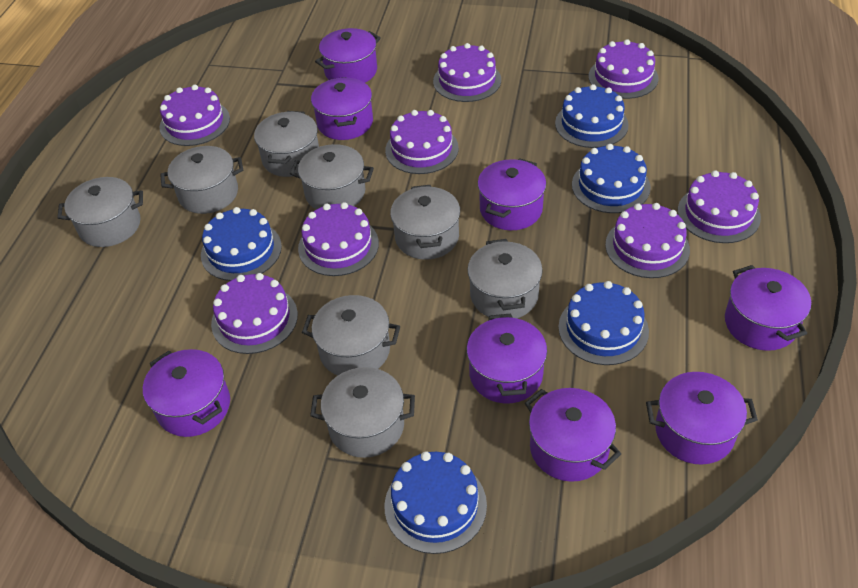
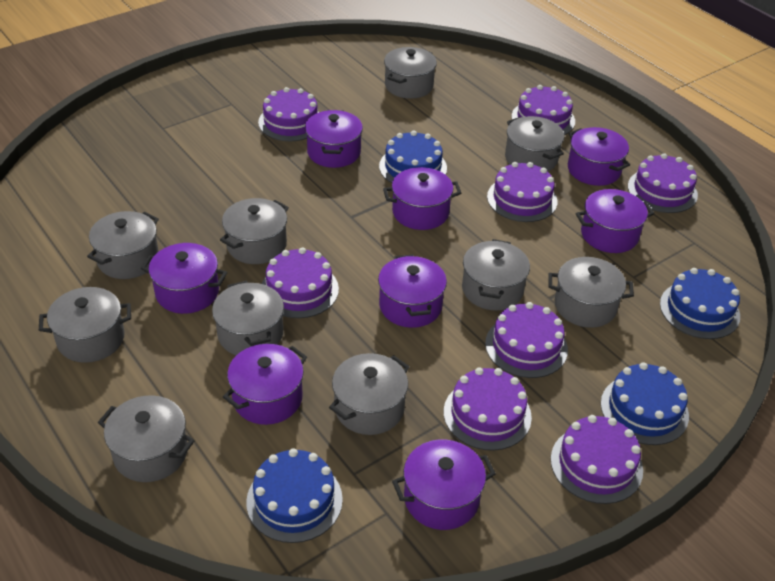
blue cake: 5 -> 4
grey pot: 8 -> 10

